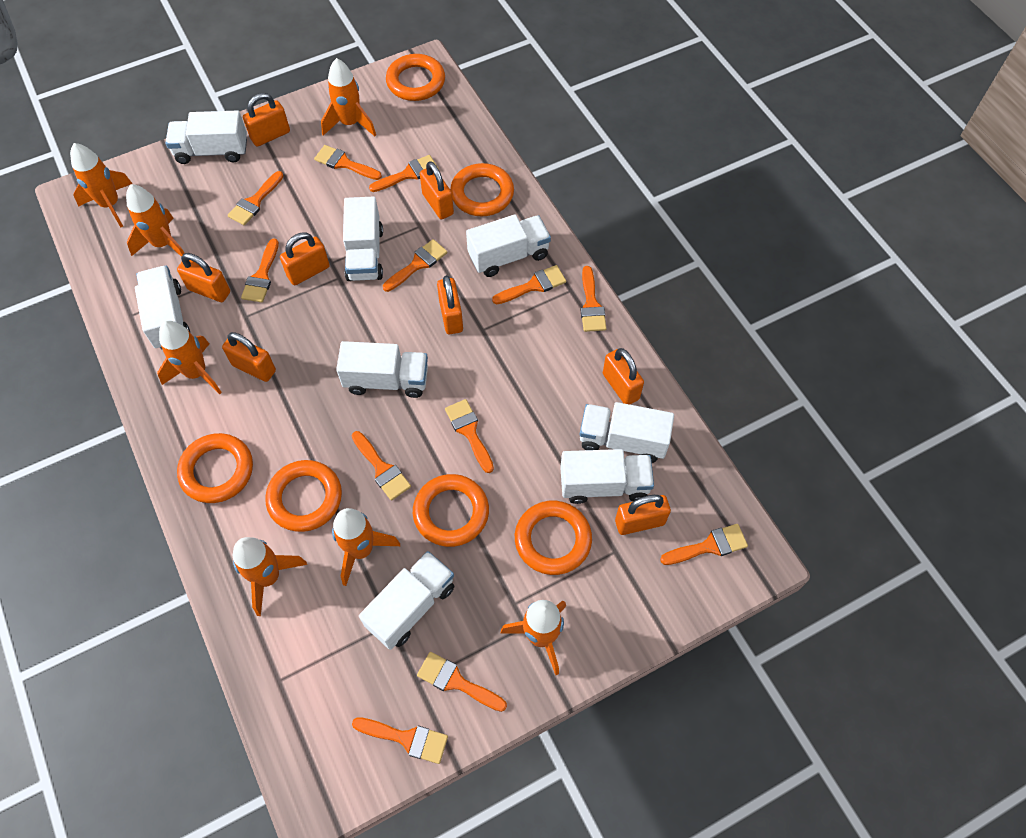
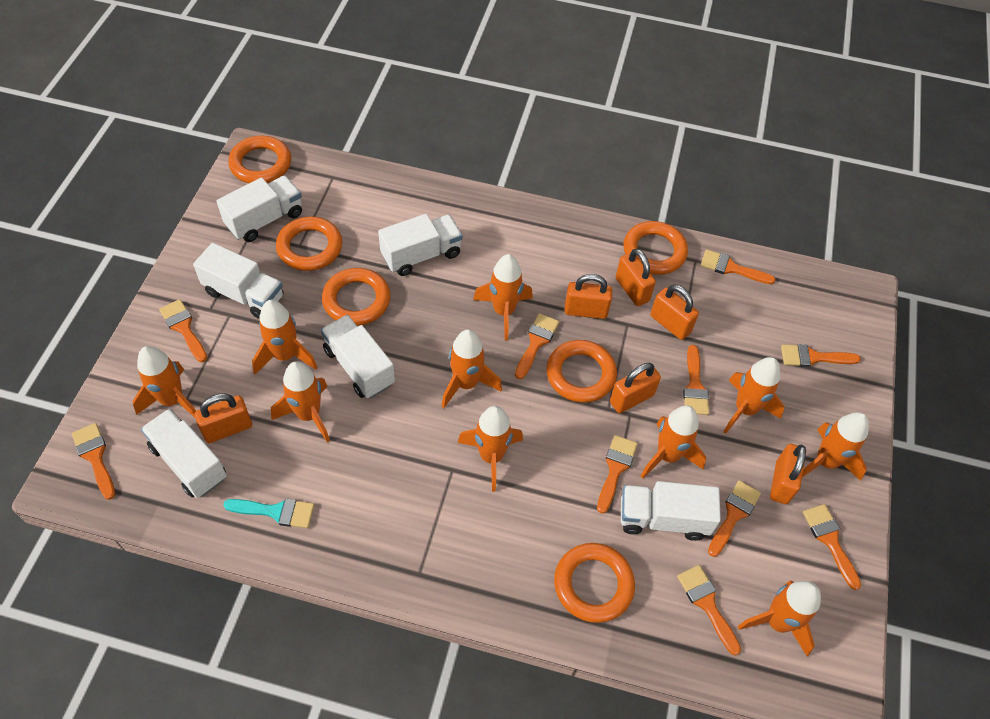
orange brush: 12 -> 10
orange padlock: 8 -> 6
orange rocket: 7 -> 10
turquoise brush: 0 -> 1
white truck: 8 -> 6

